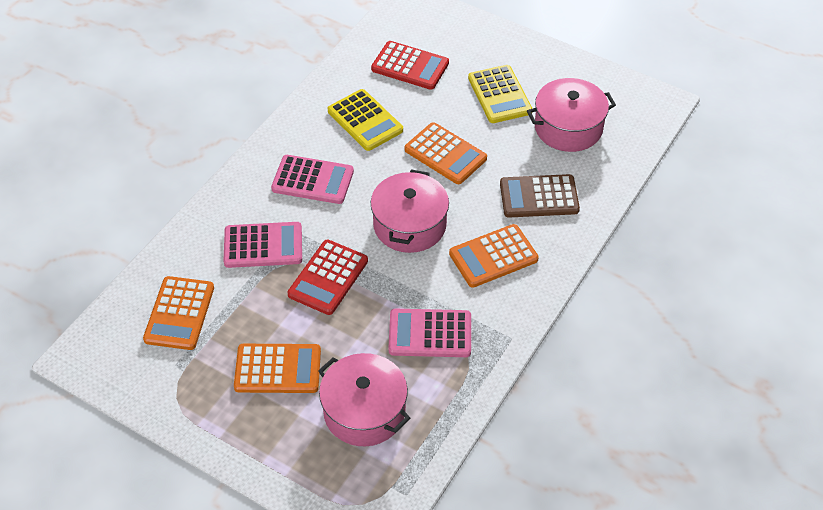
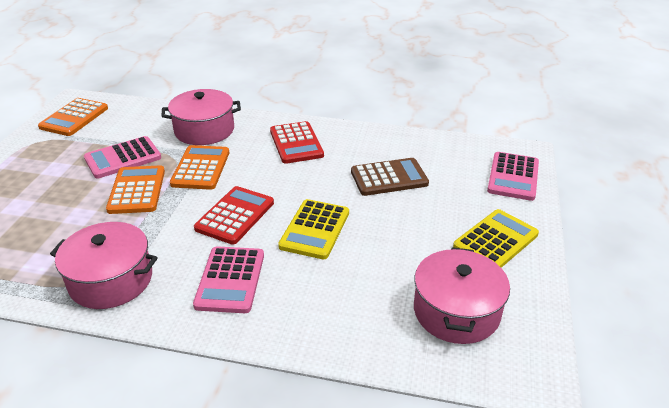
orange calculator: 4 -> 3

